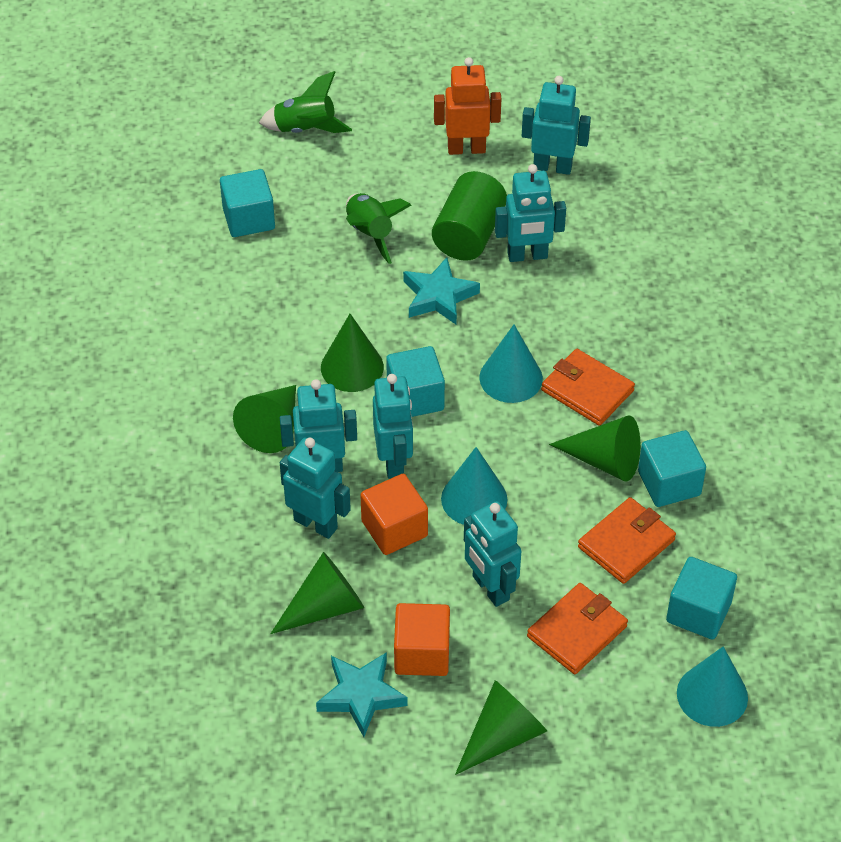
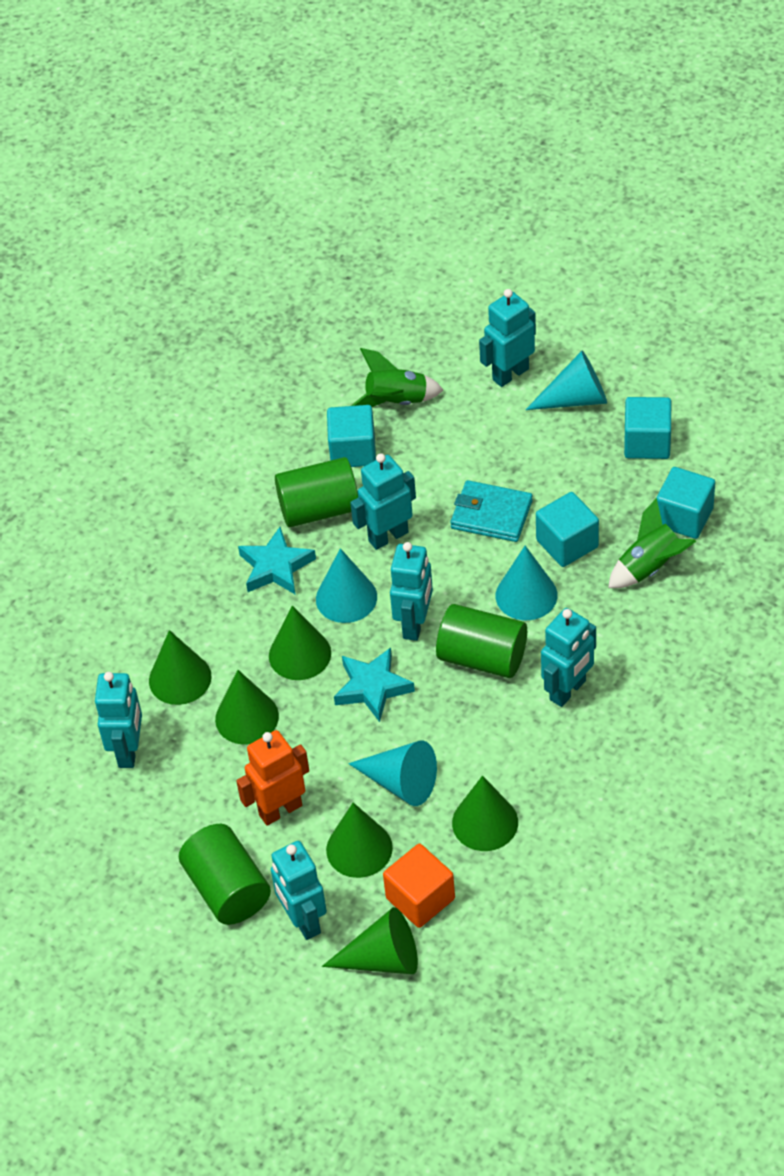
green cone: 5 -> 6
green cylinder: 1 -> 3
orange cube: 2 -> 1
orange wallet: 3 -> 0
turquoise cone: 3 -> 4
turquoise wallet: 0 -> 1

